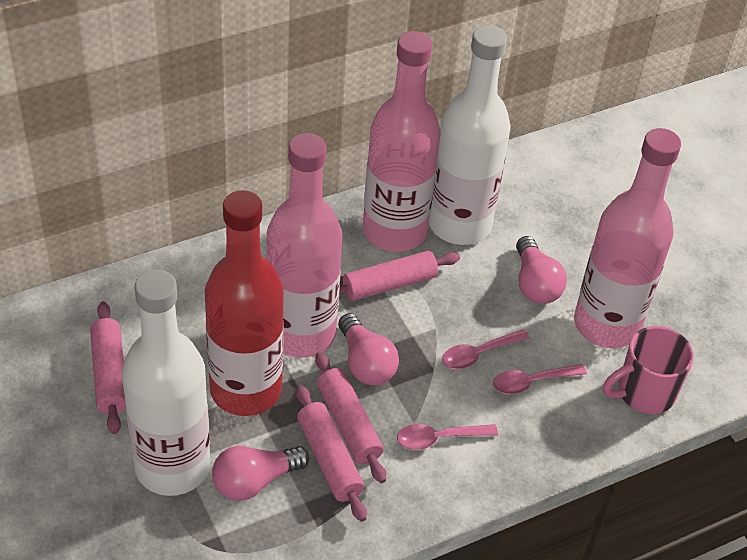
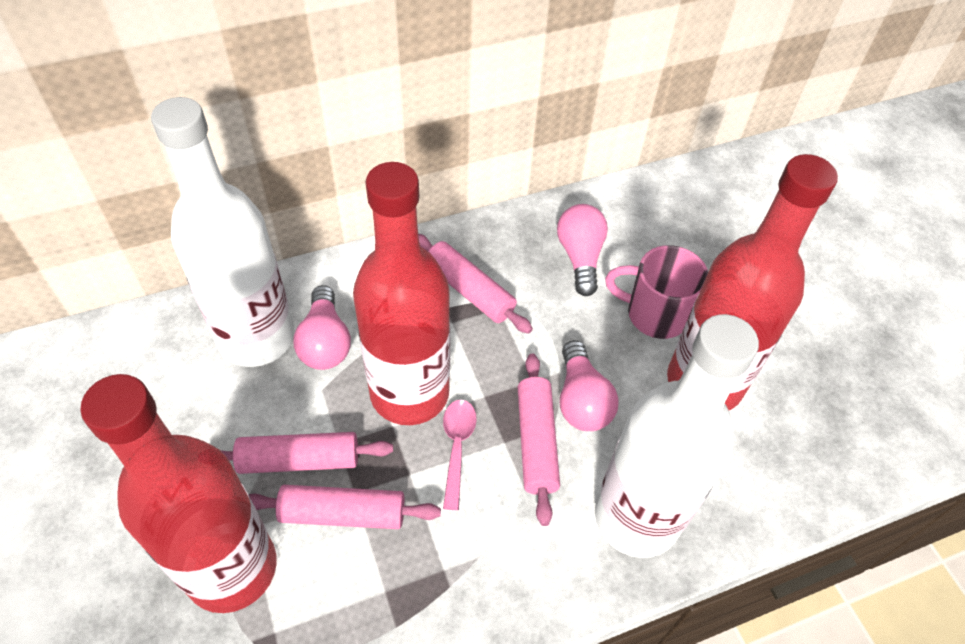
pink bottle: 3 -> 0
pink spoon: 3 -> 1
red bottle: 1 -> 3

